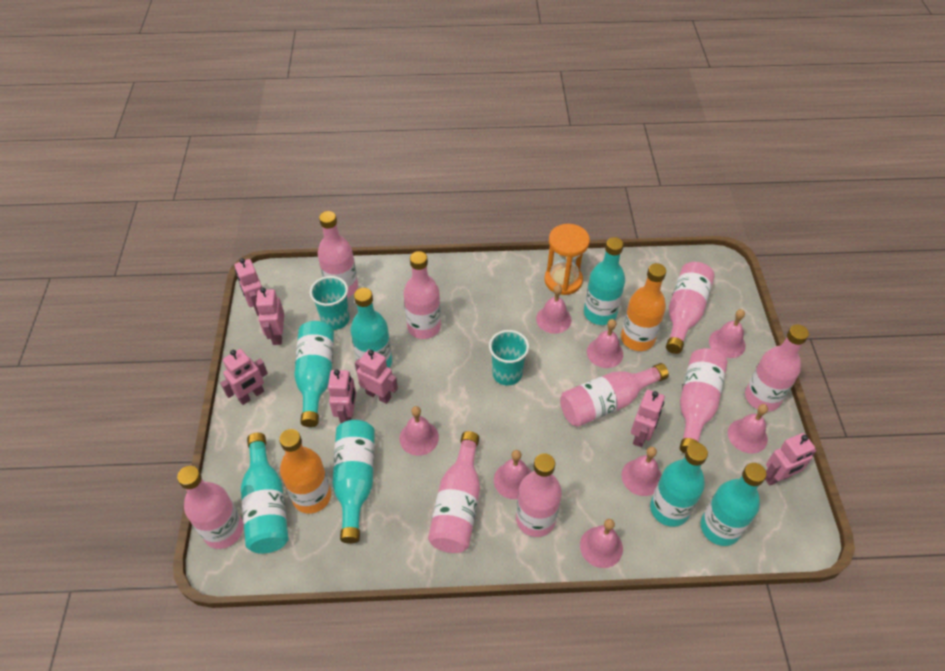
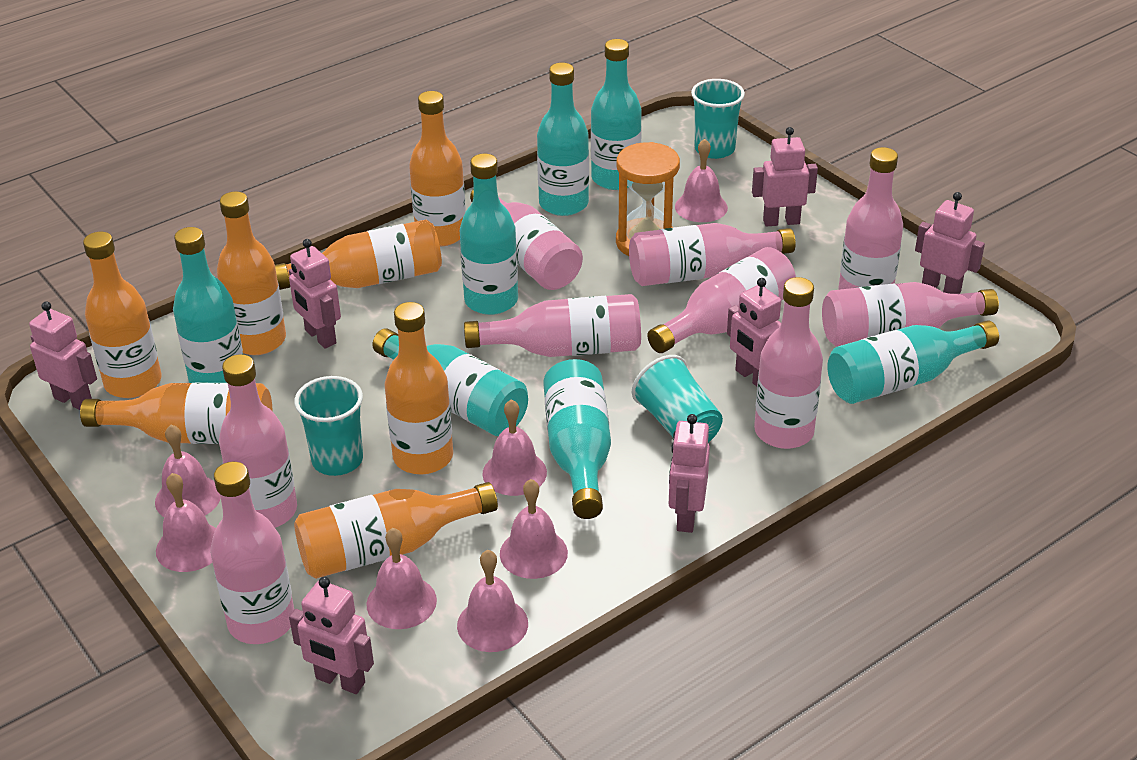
orange bottle: 2 -> 7
pink bell: 8 -> 7
turquoise cup: 2 -> 3

